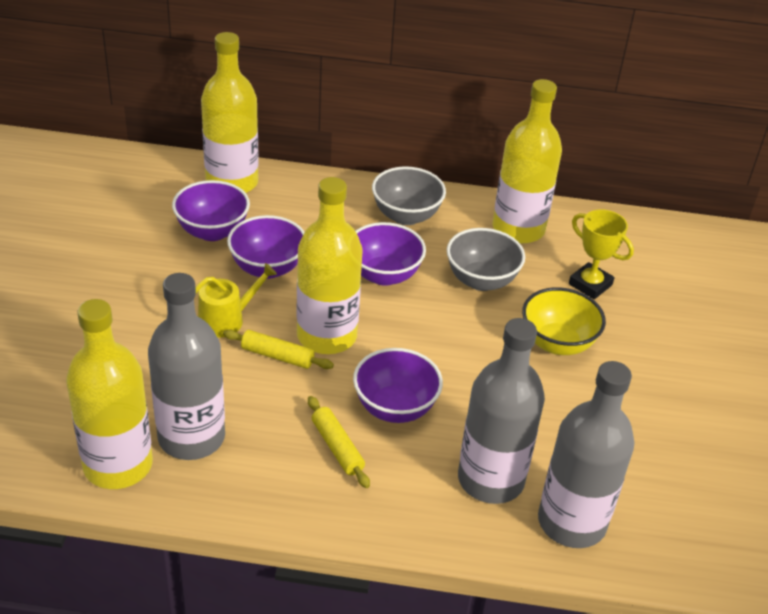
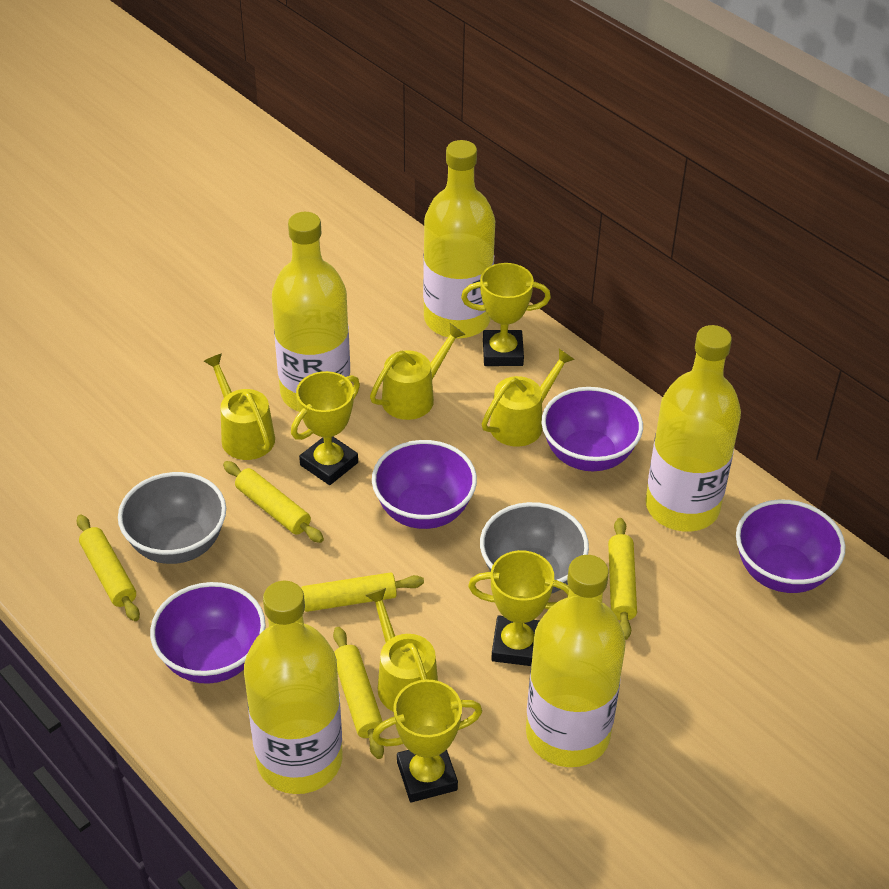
grey bottle: 3 -> 0
yellow bottle: 4 -> 5
yellow bowl: 1 -> 0
yellow rolling pin: 2 -> 5
yellow trophy: 1 -> 4
yellow watering can: 1 -> 4

